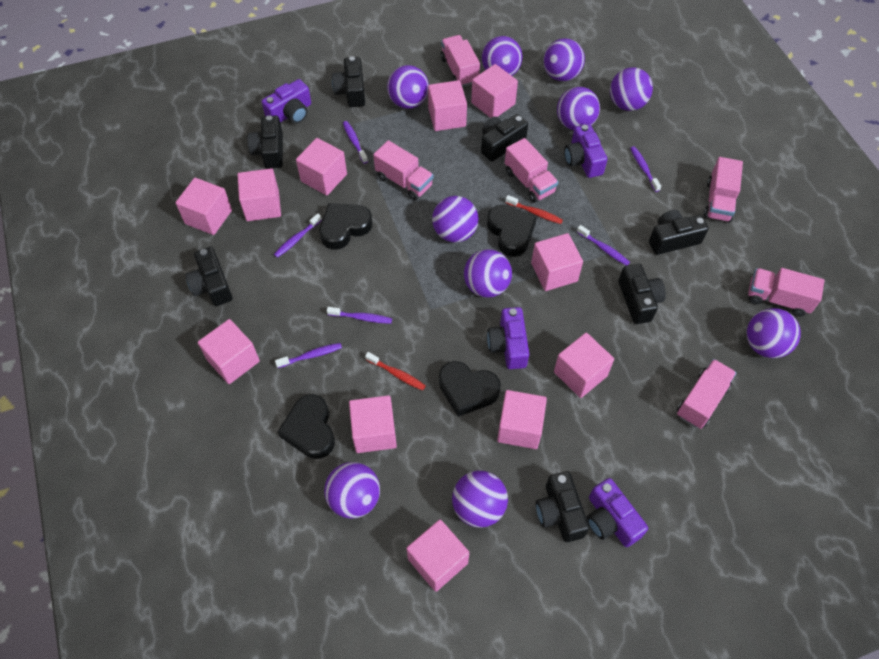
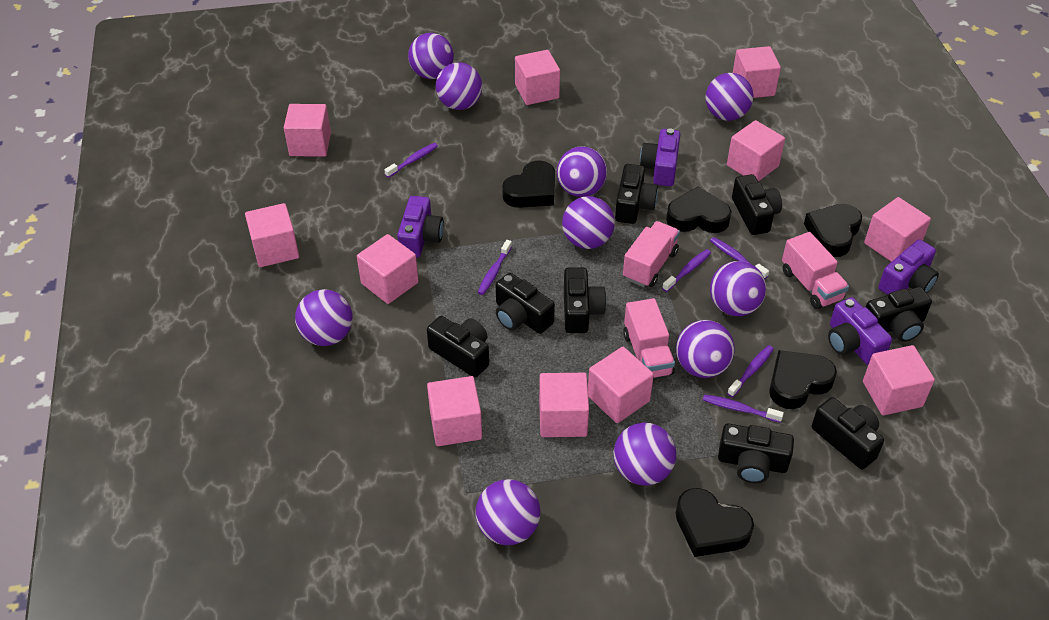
black camera: 7 -> 8
black heart: 4 -> 5
pink truck: 6 -> 3
red toothbrush: 2 -> 0

